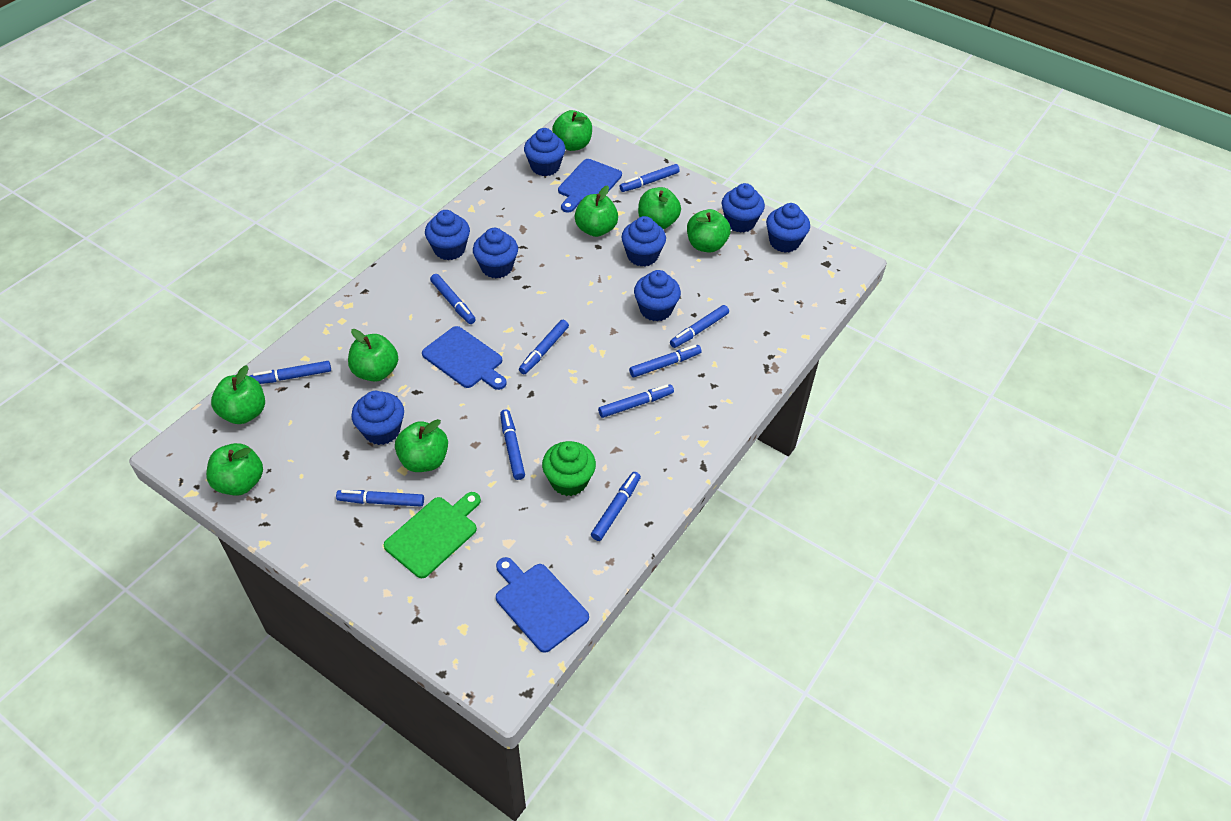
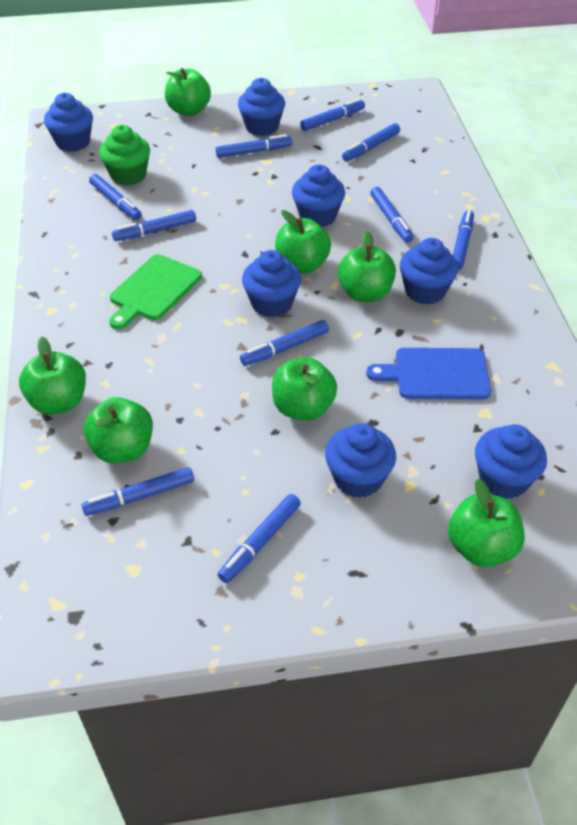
blue cupcake: 8 -> 7
blue cutting board: 3 -> 1
green apple: 8 -> 7

